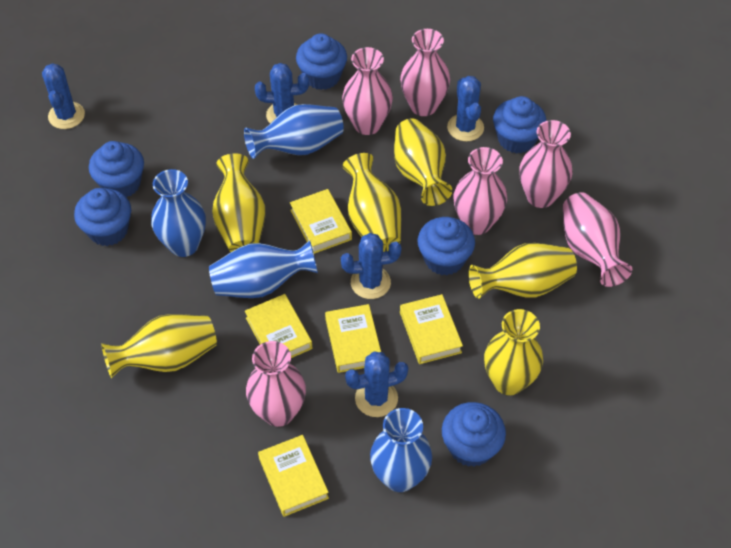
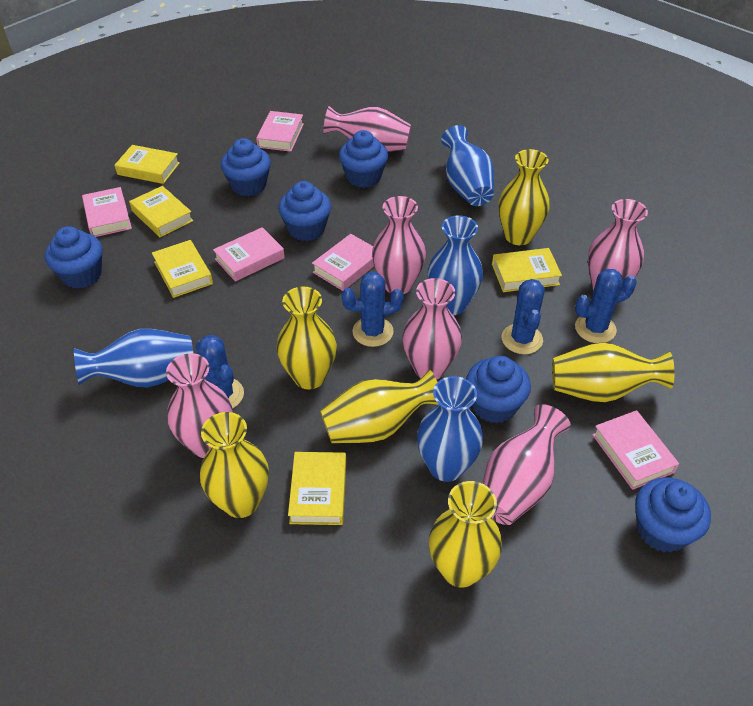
blue cactus: 5 -> 4
pink book: 0 -> 5

